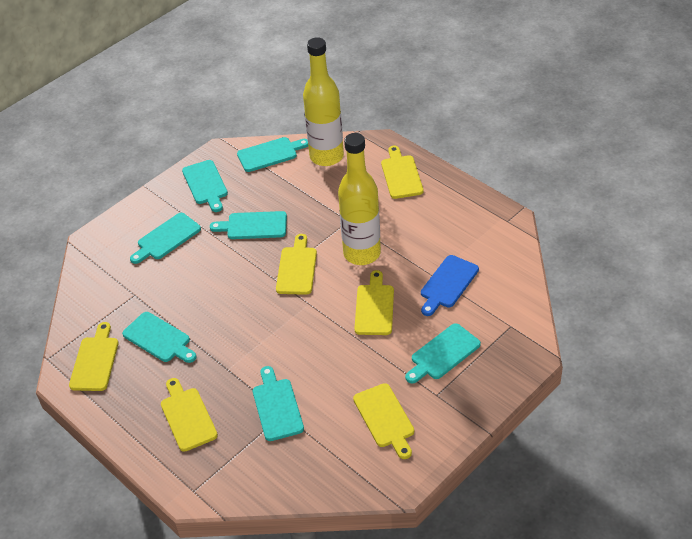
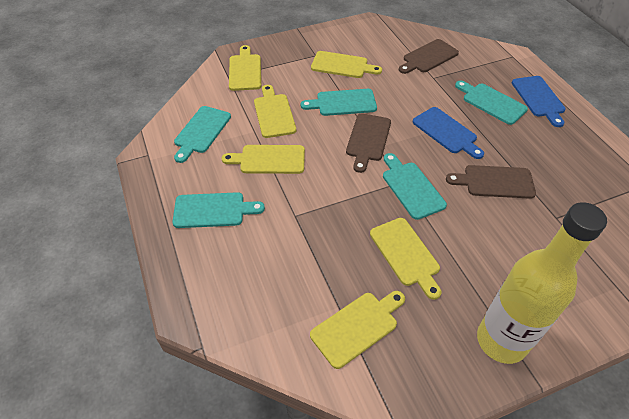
blue cutting board: 1 -> 2
brown cutting board: 0 -> 3
turquoise cutting board: 7 -> 5
yellow bottle: 2 -> 1

